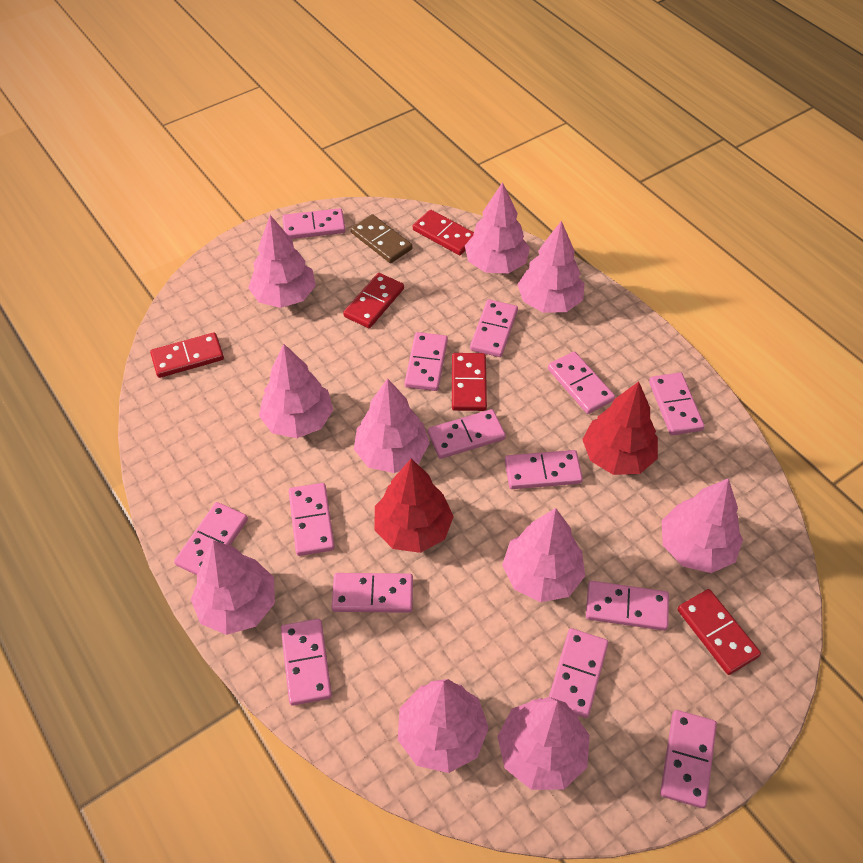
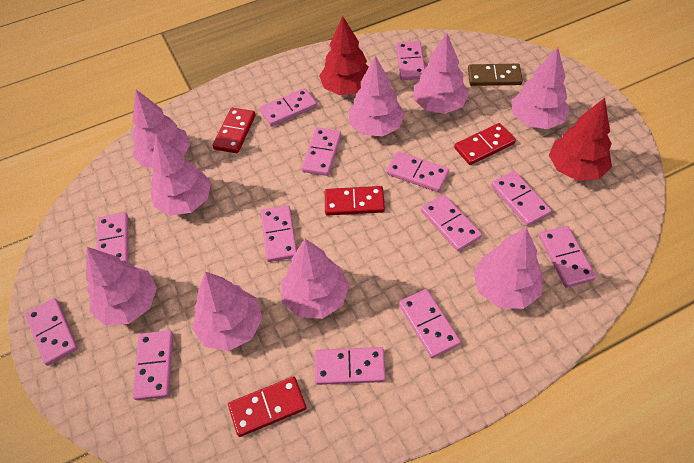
pink domino: 14 -> 13
pink tree: 10 -> 9
red domino: 5 -> 4

